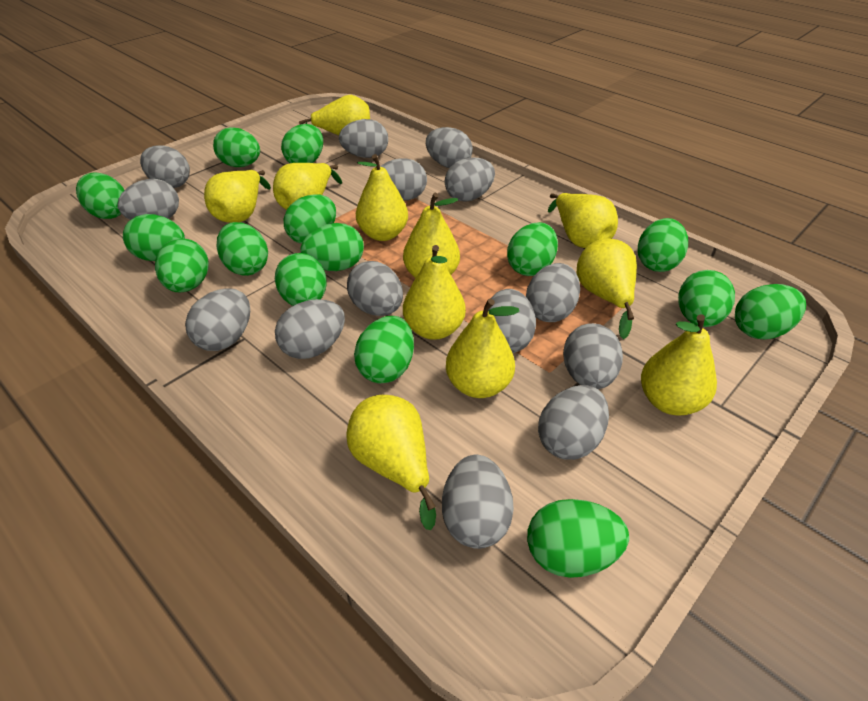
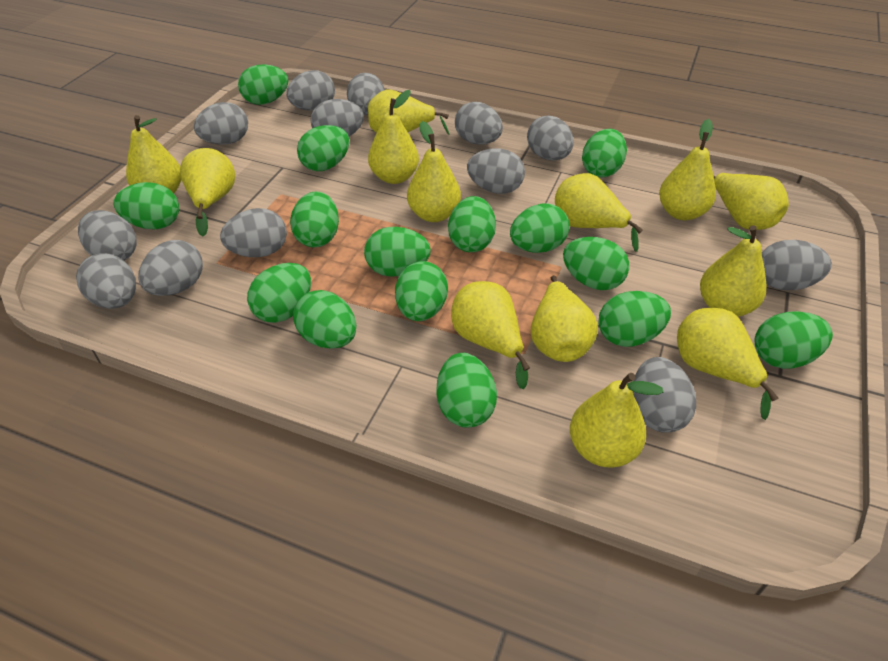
grey egg: 14 -> 13
yellow pear: 11 -> 13

